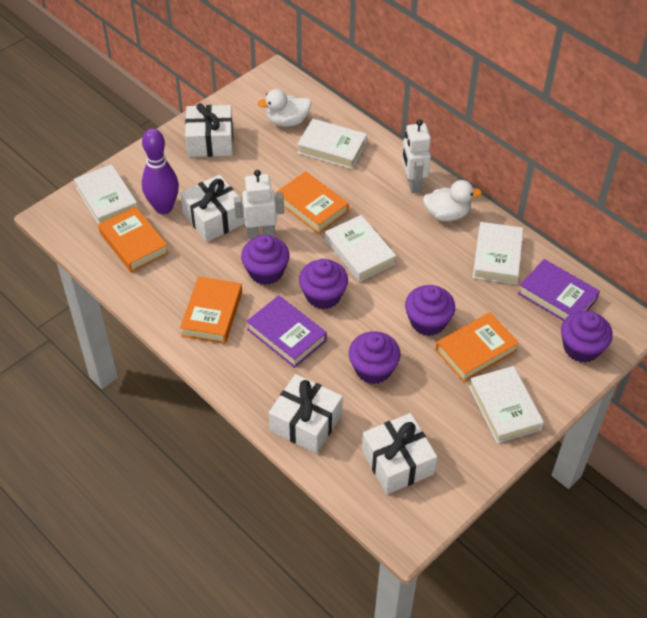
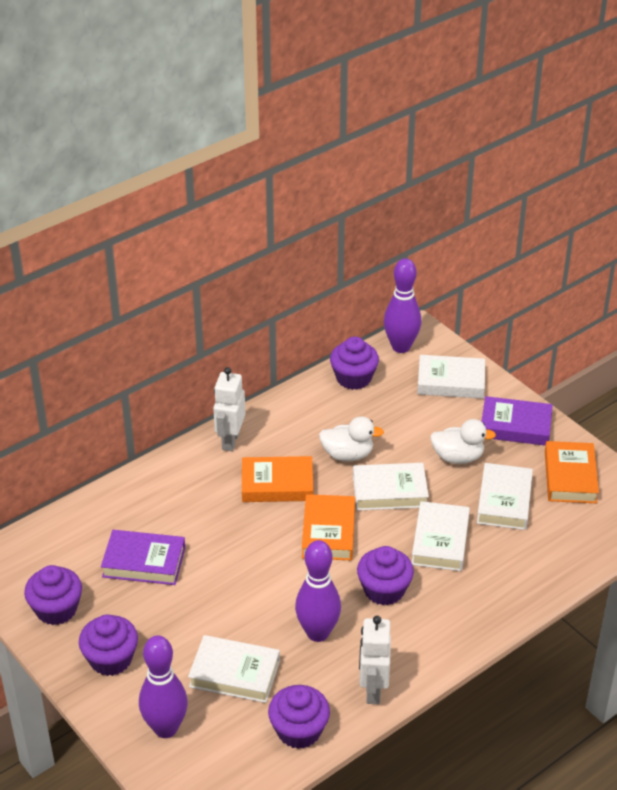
orange book: 4 -> 3
purple bowling pin: 1 -> 3
white gift: 4 -> 0

